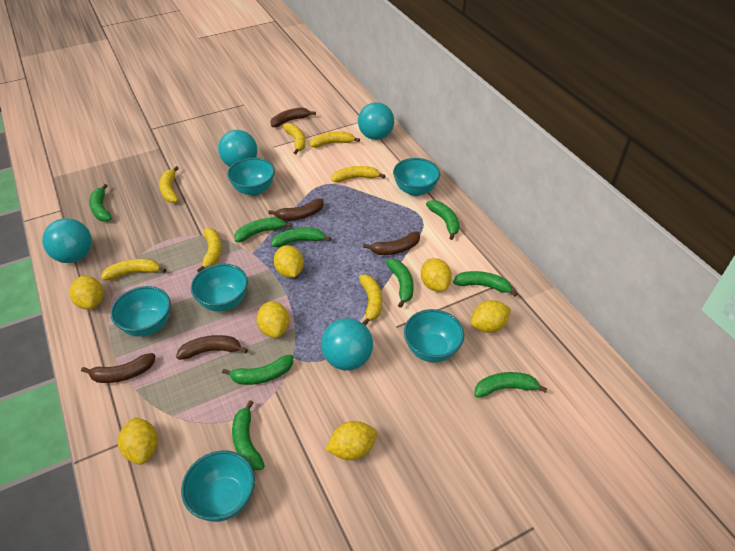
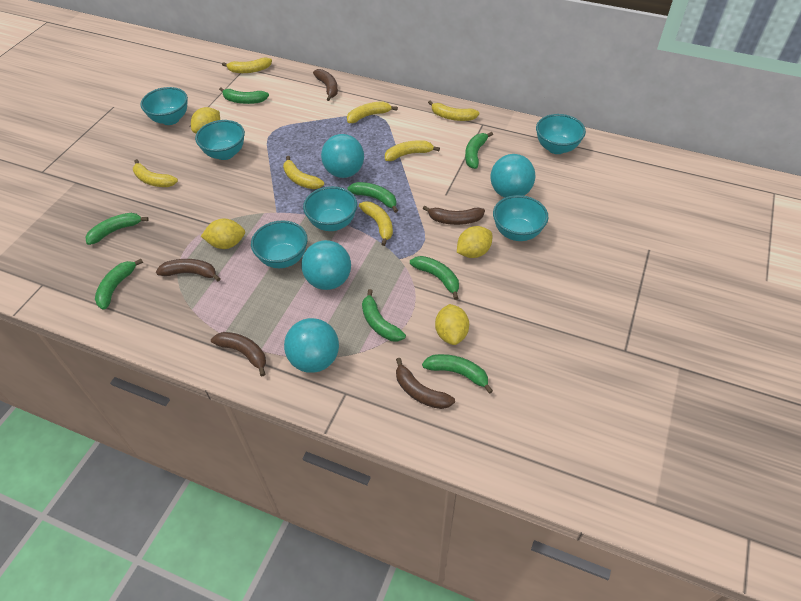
green banana: 9 -> 8
yellow lemon: 7 -> 4

